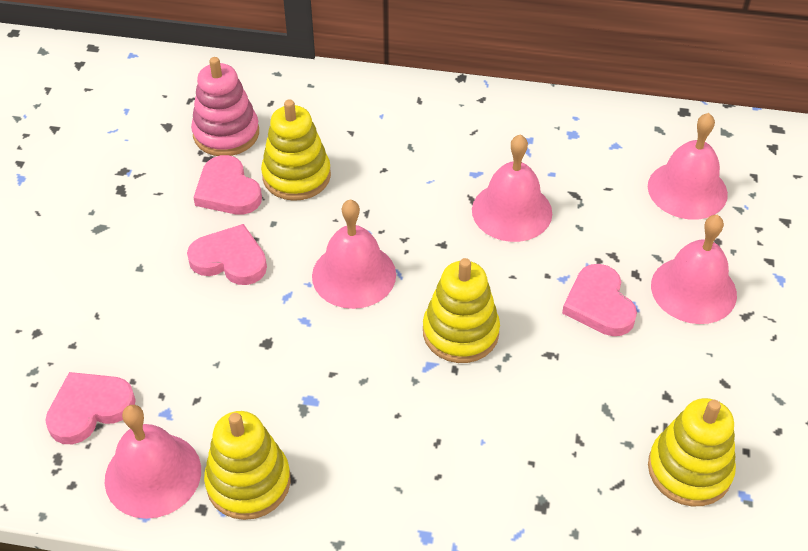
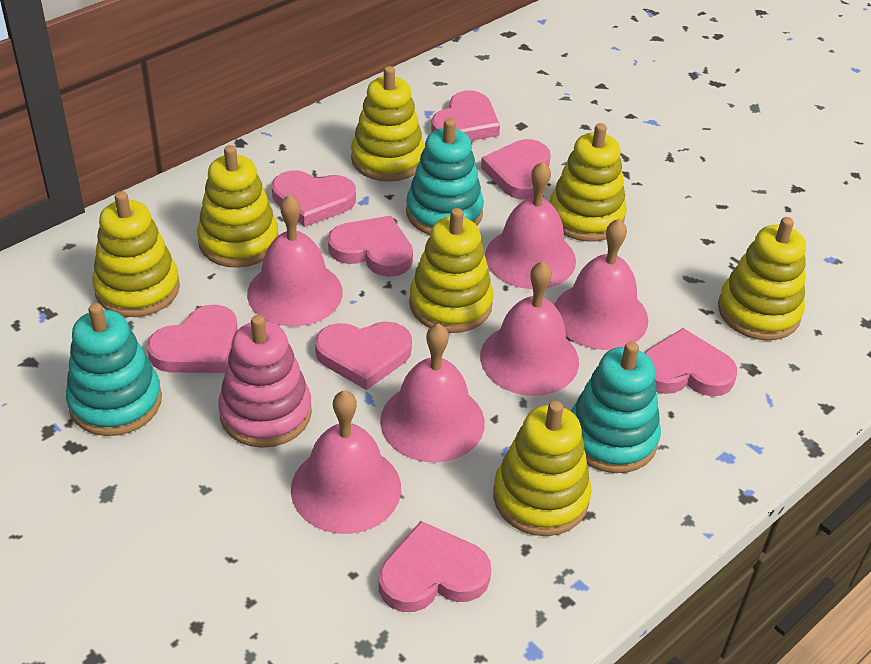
pink bell: 5 -> 6
pink heart: 4 -> 8
turquoise stacking toy: 0 -> 3
yellow stacking toy: 4 -> 7

